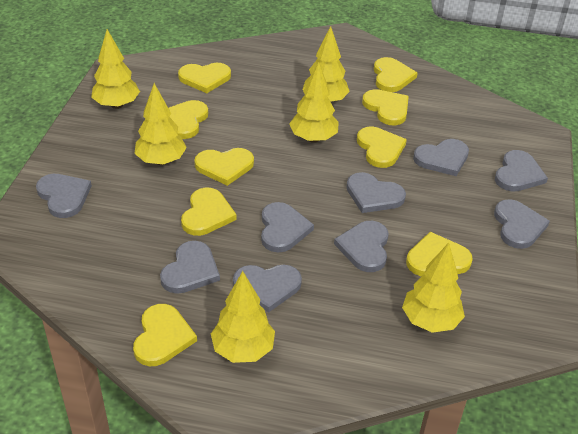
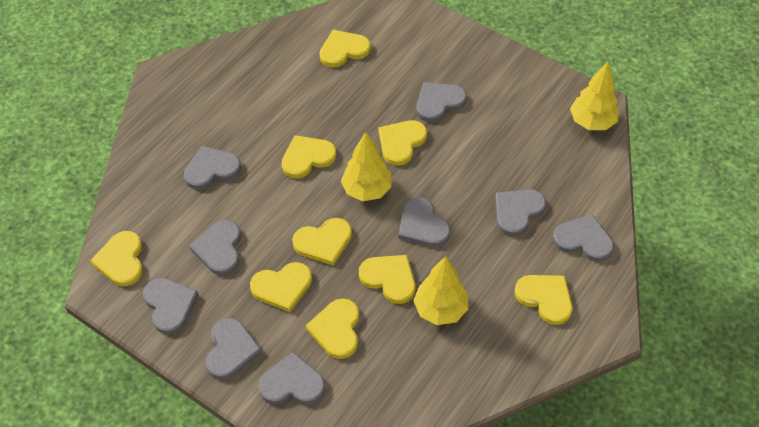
yellow tree: 6 -> 3

